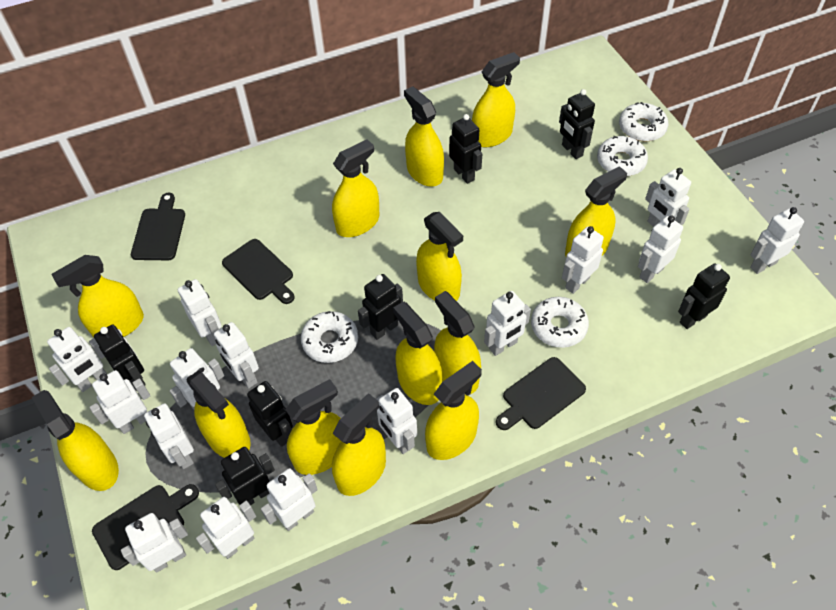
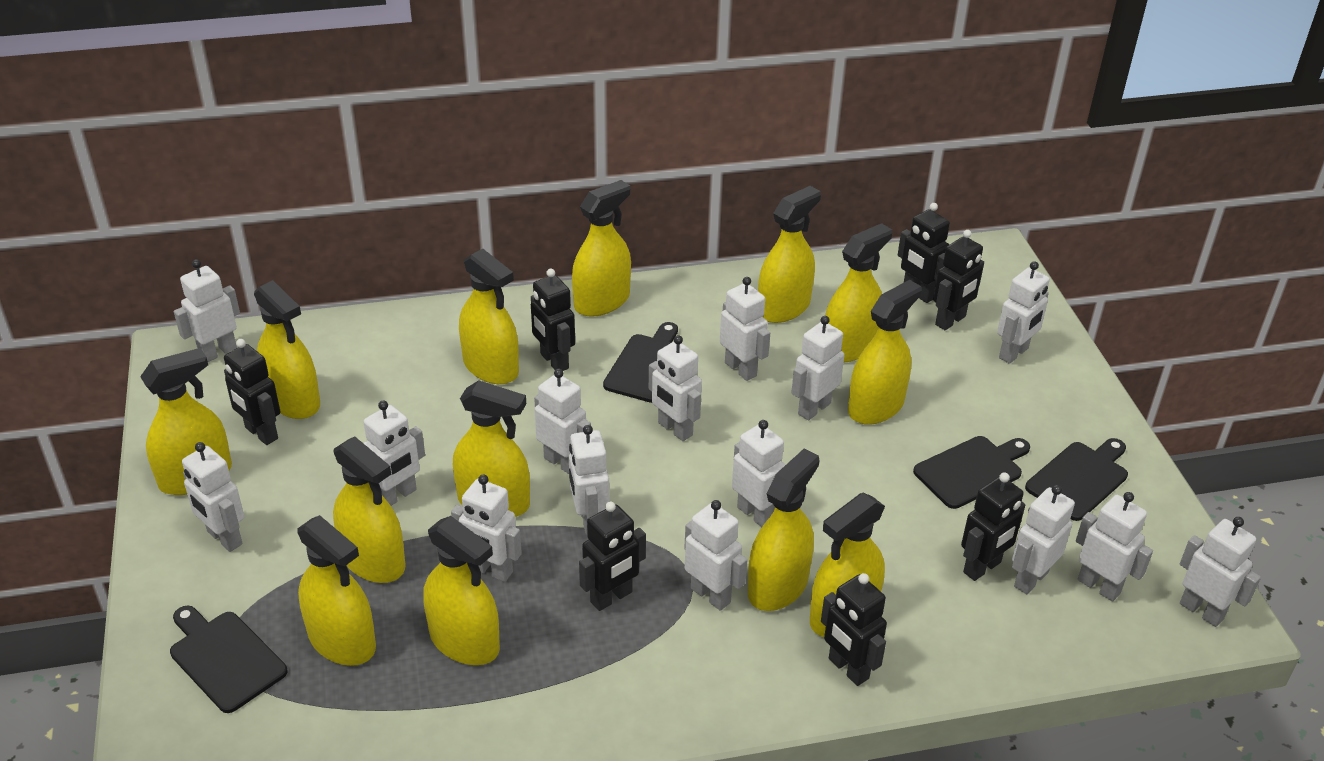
white donut: 4 -> 0

